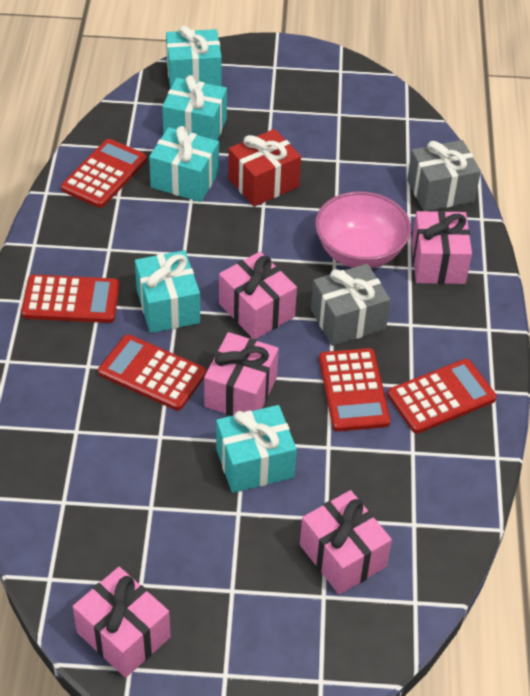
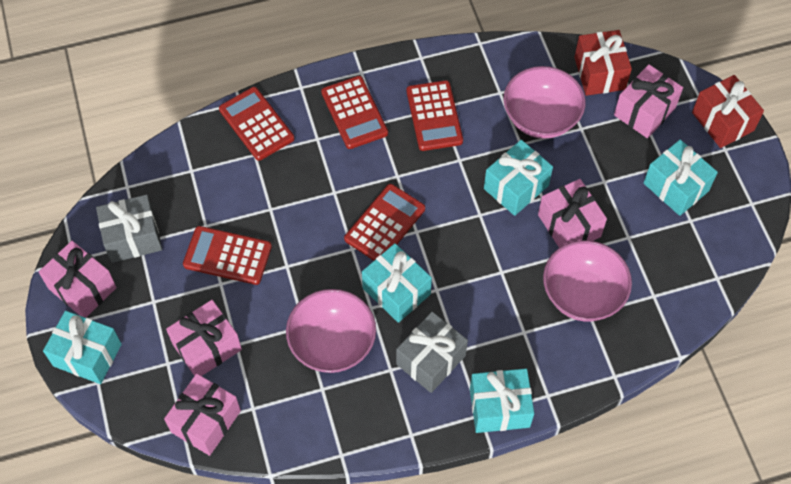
pink bowl: 1 -> 3
red gift: 1 -> 2

